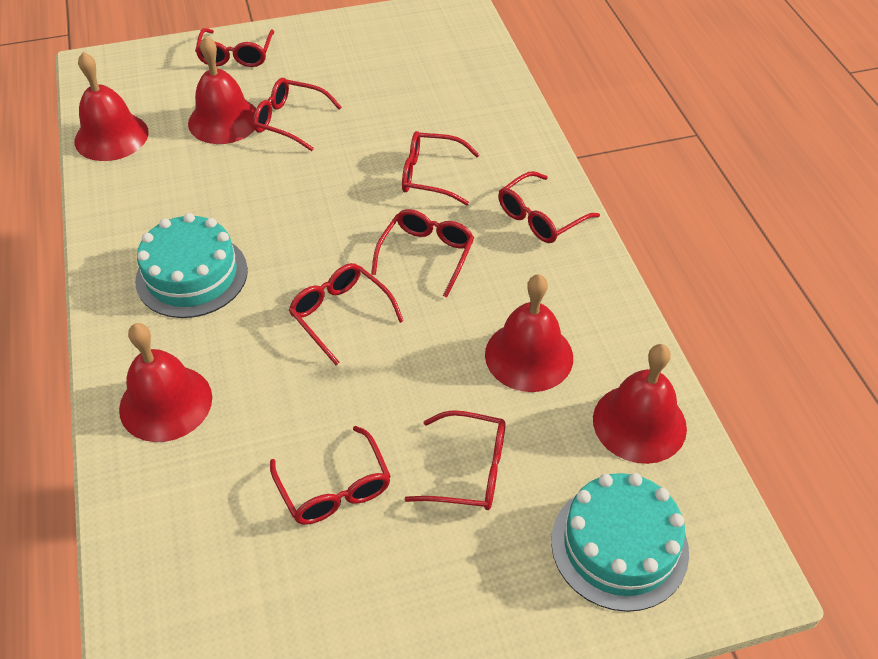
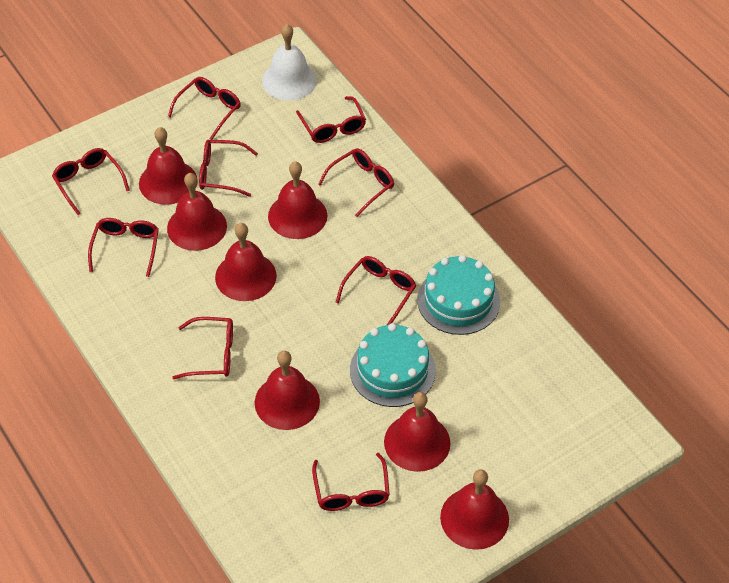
red bell: 5 -> 7
red glasses: 8 -> 9
white bell: 0 -> 1

